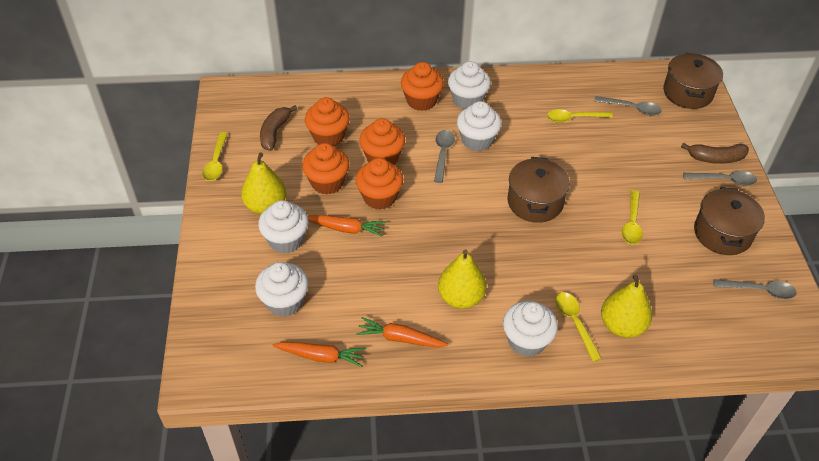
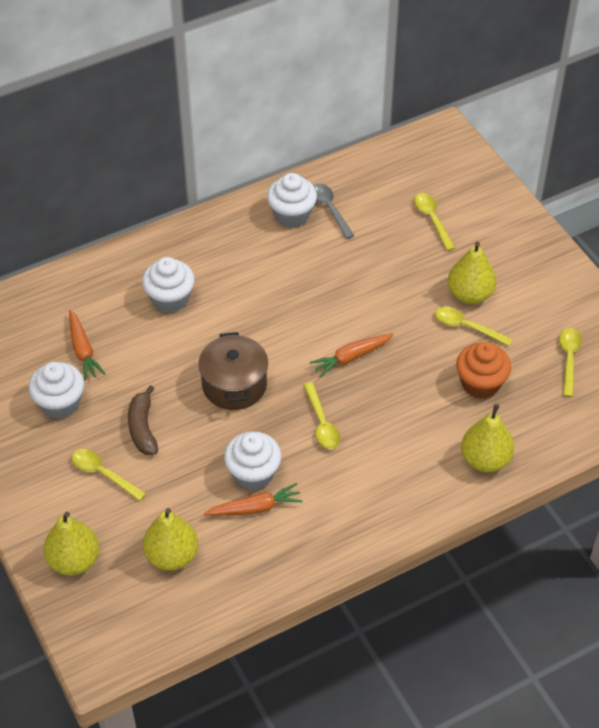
brown banana: 2 -> 1
brown pot: 3 -> 1
grey spoon: 4 -> 1
orange cupcake: 5 -> 1
white cupcake: 5 -> 4
yellow pear: 3 -> 4
yellow spoon: 4 -> 5

